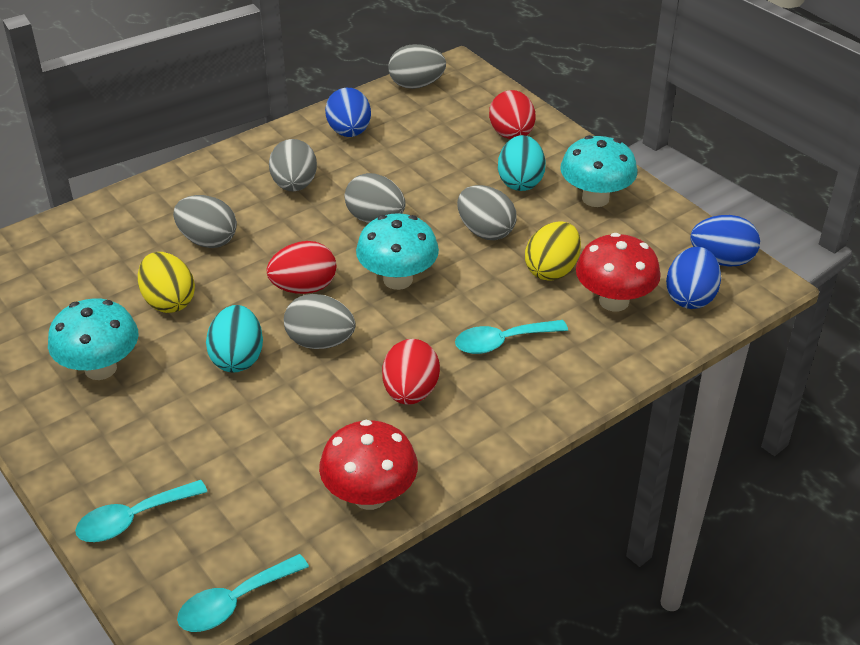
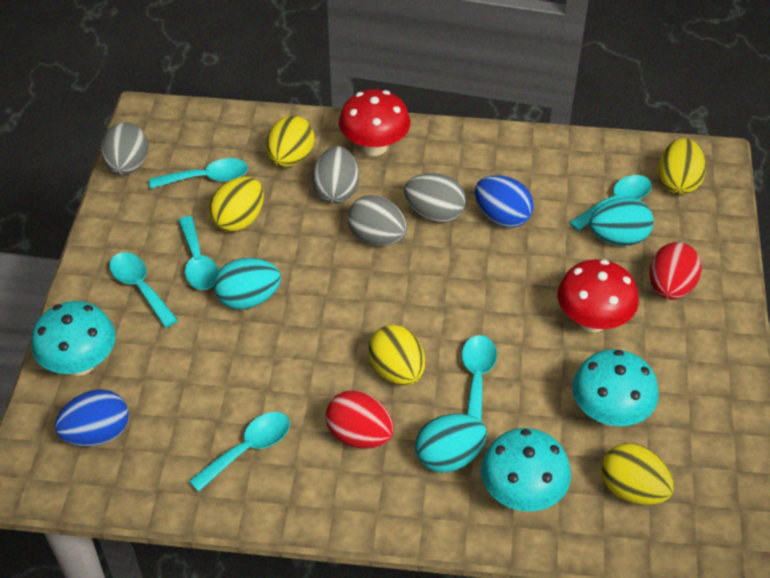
blue egg: 3 -> 2
grey egg: 6 -> 4
red egg: 3 -> 2
turquoise egg: 2 -> 3
turquoise spoon: 3 -> 6
yellow egg: 2 -> 5

